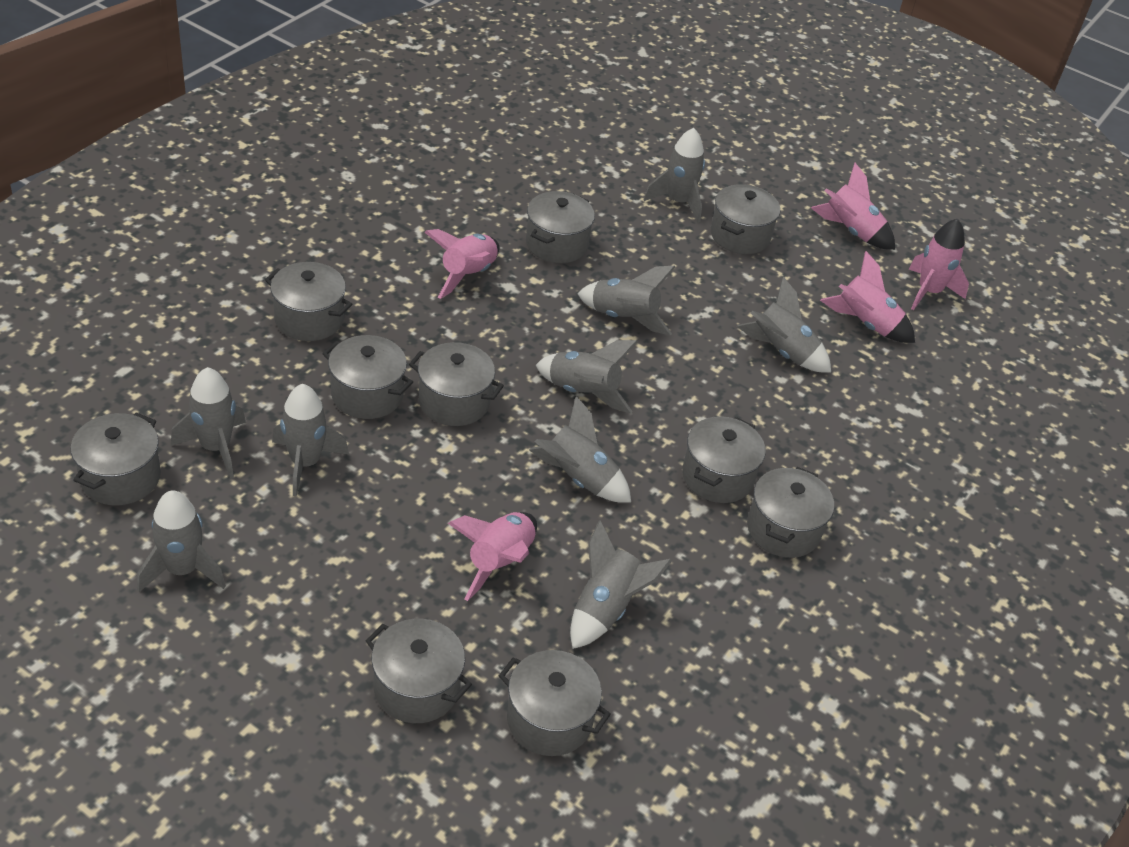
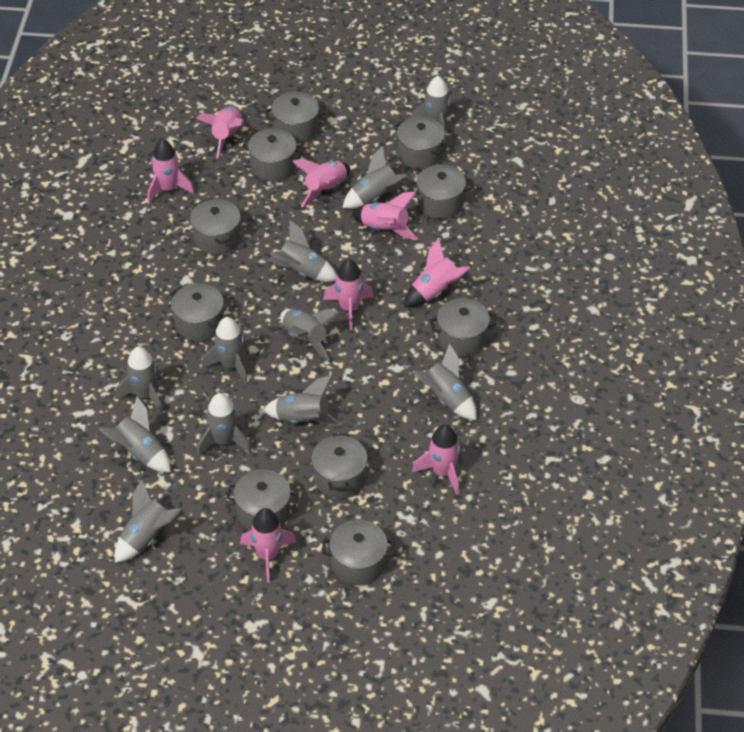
grey rocket: 9 -> 11
pink rocket: 5 -> 8

